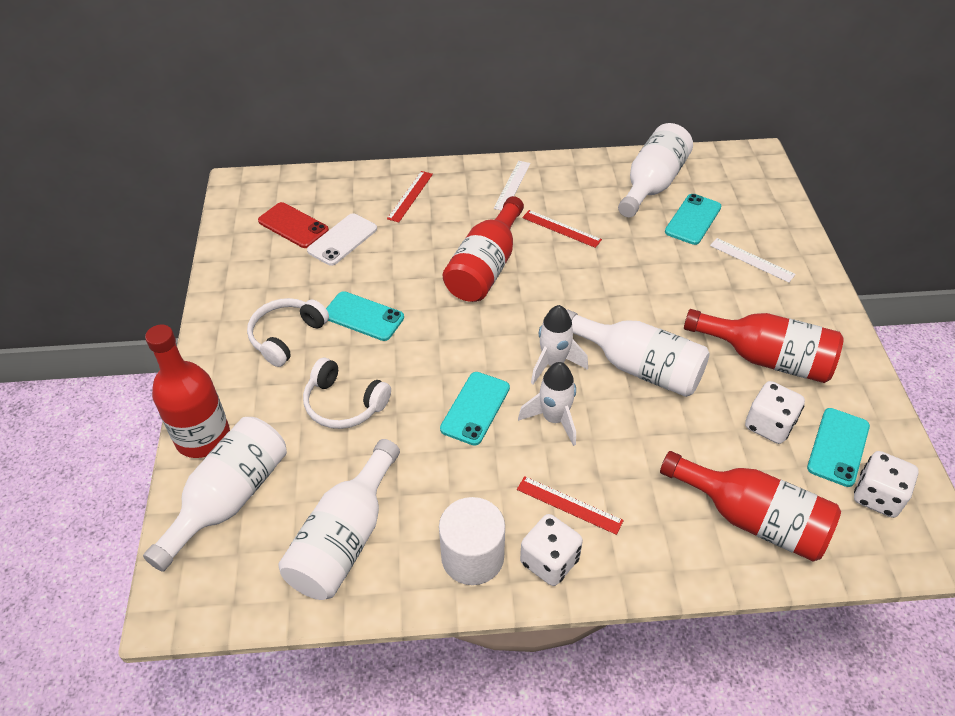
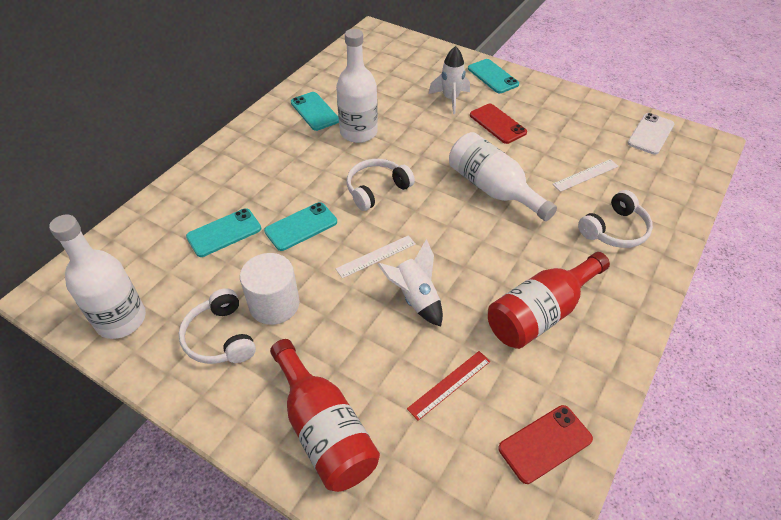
red bottle: 4 -> 2
red phone: 1 -> 2
red ruler: 3 -> 1
white bottle: 4 -> 3
white dice: 3 -> 0
white headphones: 2 -> 3

